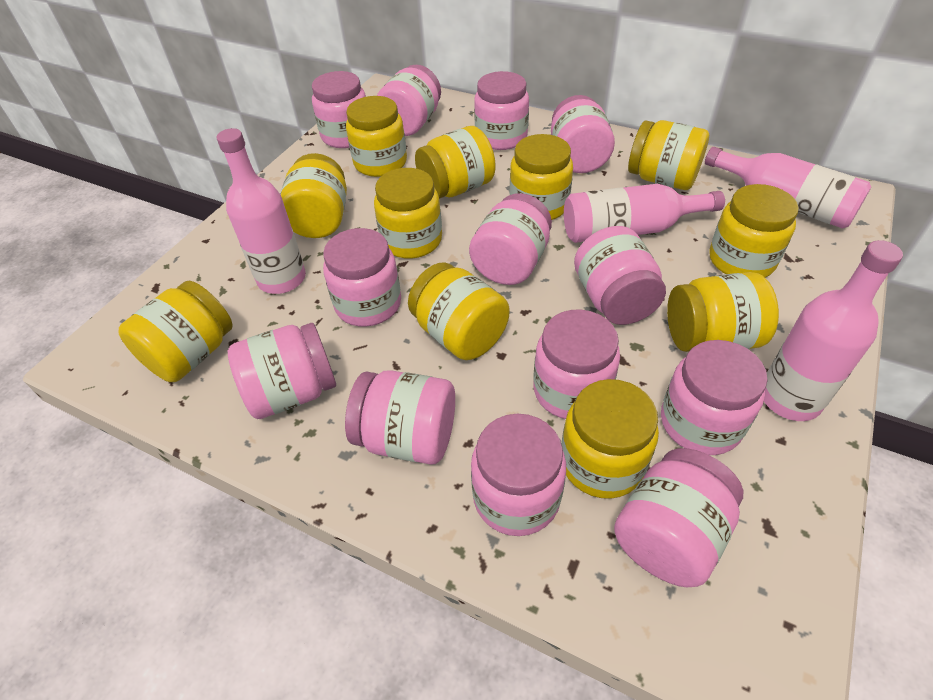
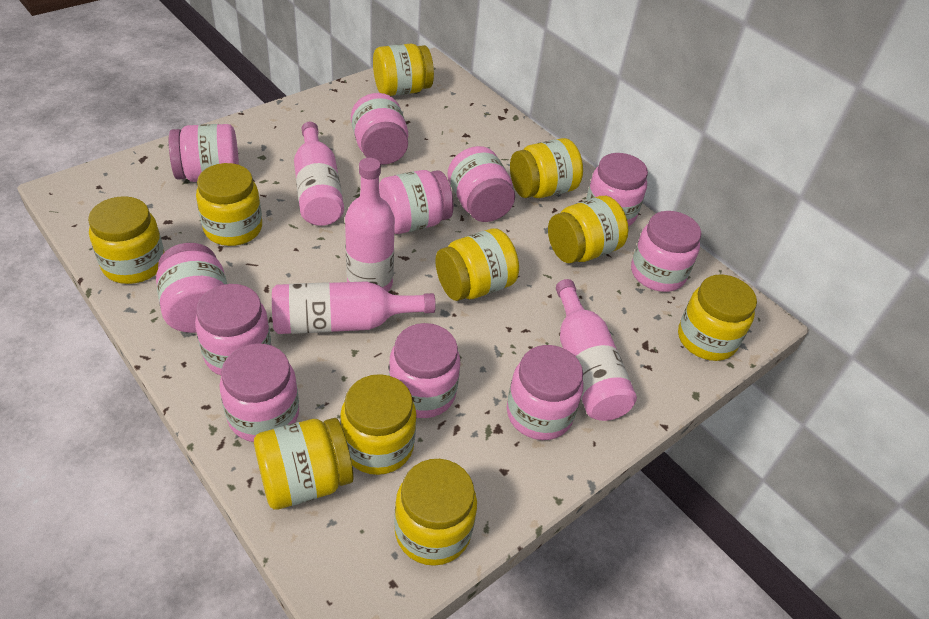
pink jar: 13 -> 11
yellow jar: 11 -> 10

